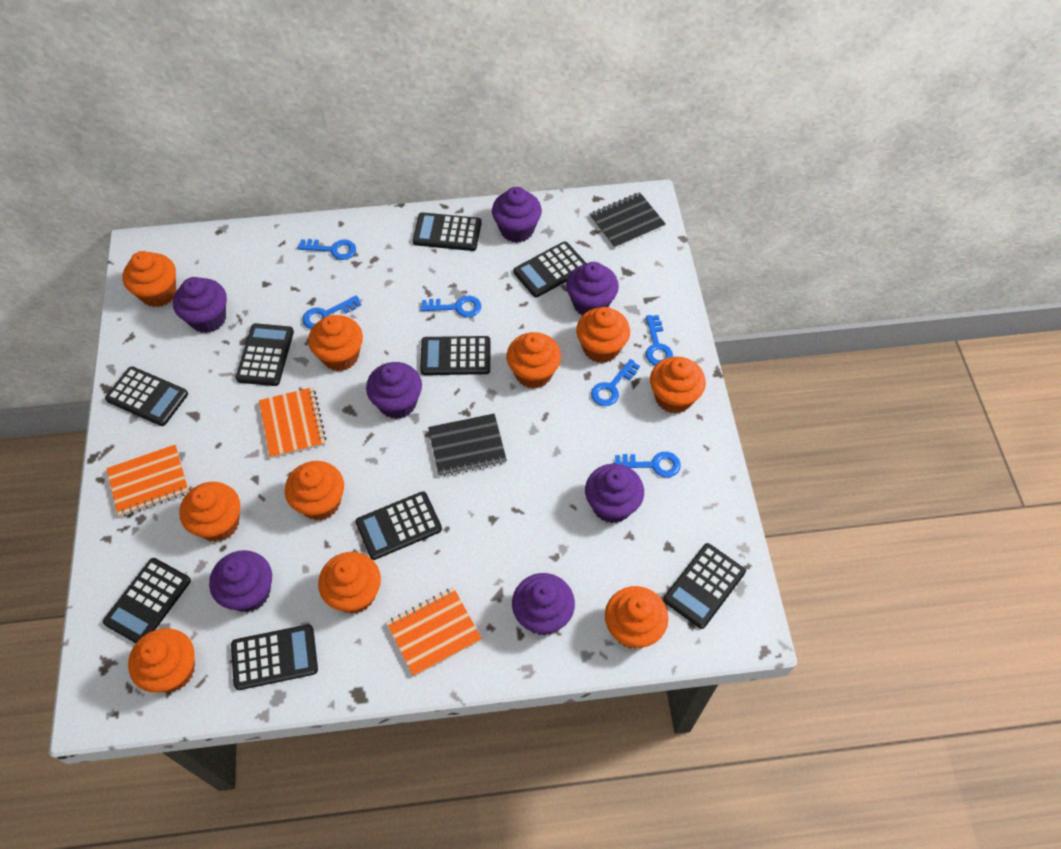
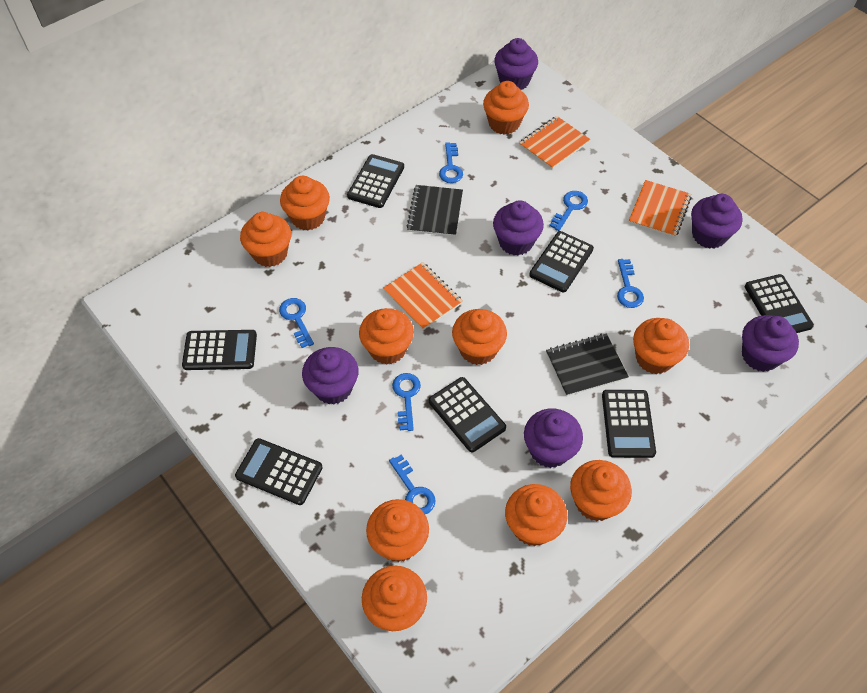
black calculator: 9 -> 7
purple cupcake: 7 -> 6

